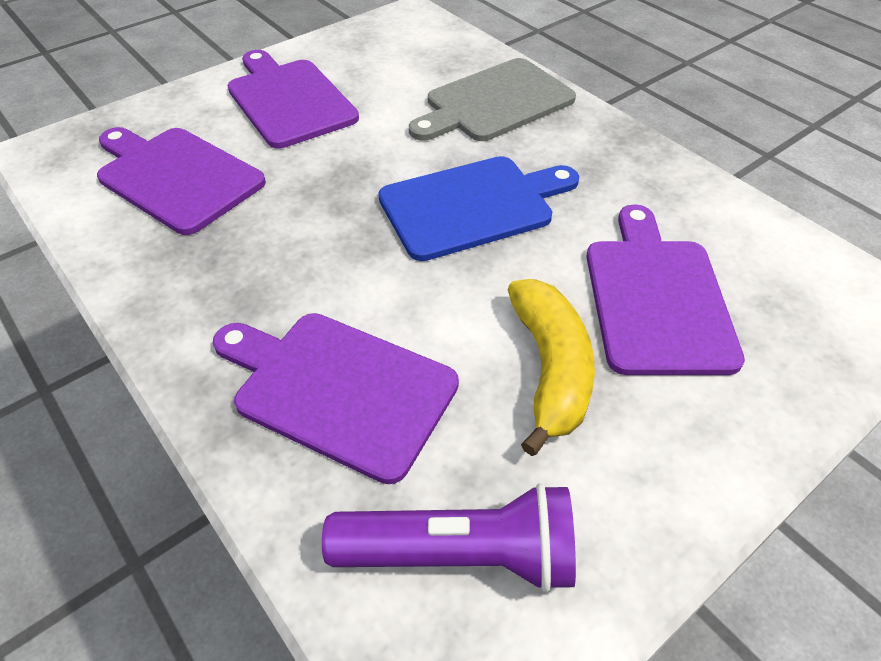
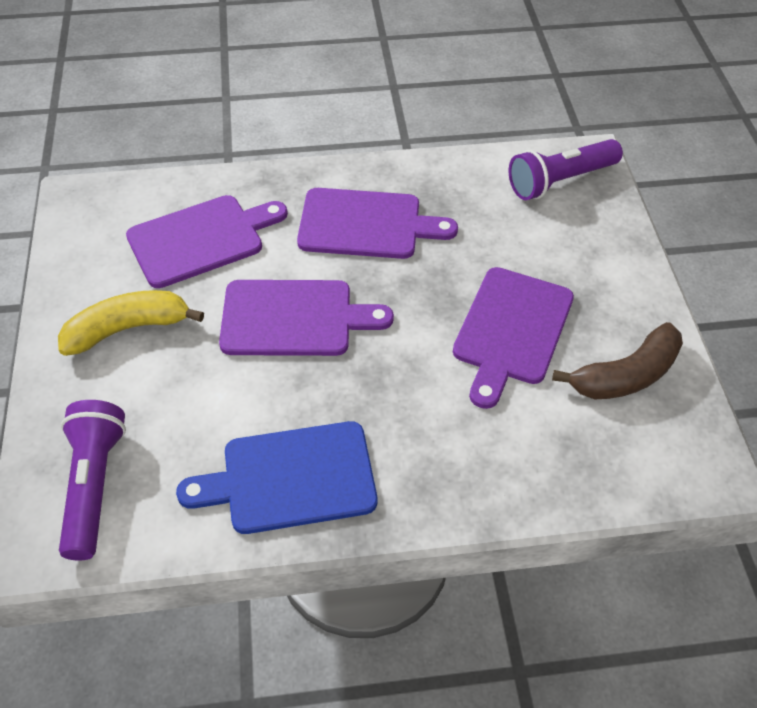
brown banana: 0 -> 1
grey cutting board: 1 -> 0
purple flashlight: 1 -> 2

